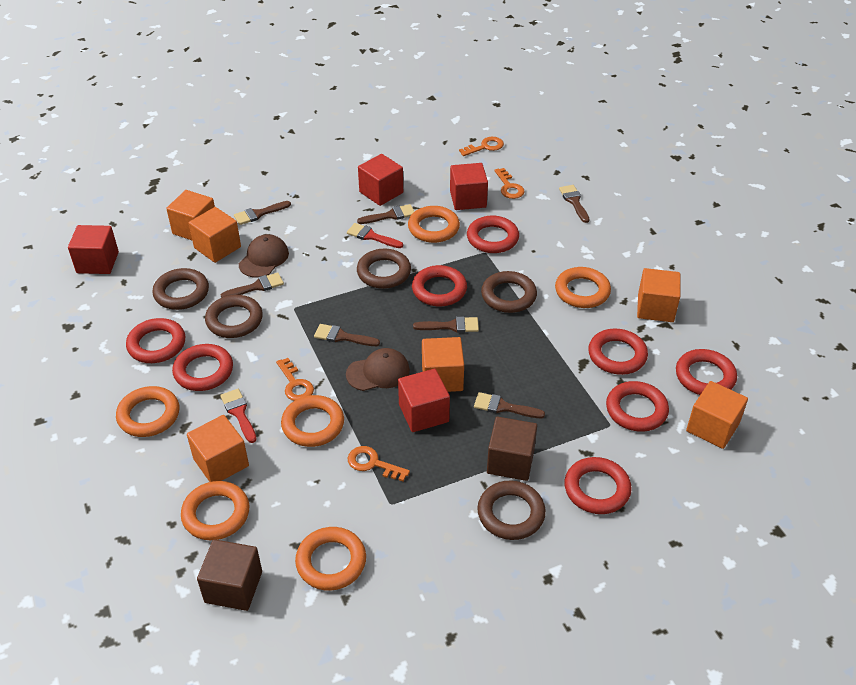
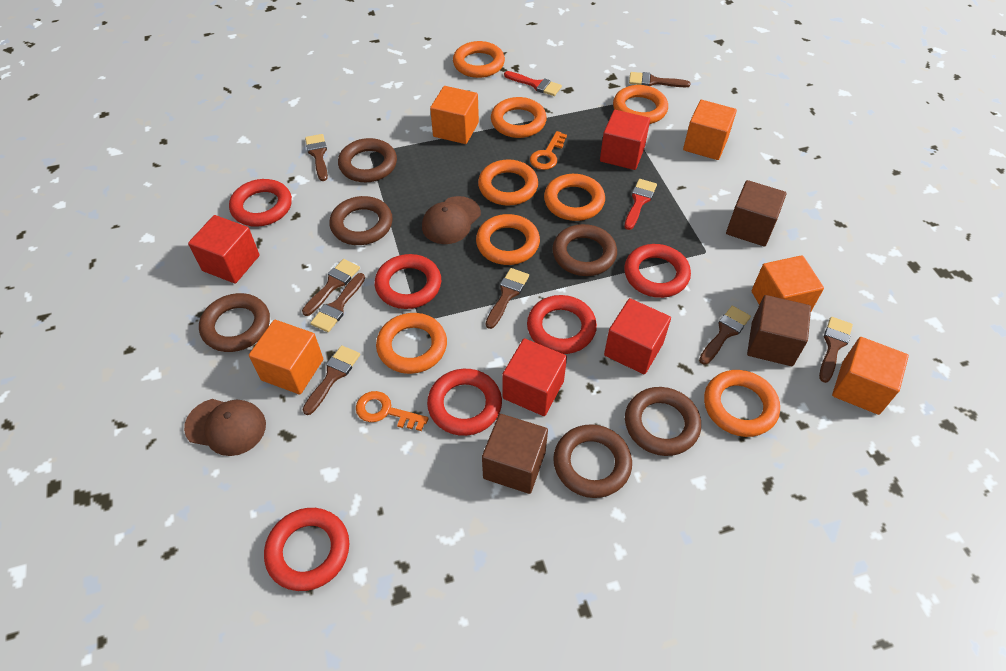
brown brush: 7 -> 8
brown cube: 2 -> 3
brown ring: 5 -> 6
orange cube: 6 -> 5
orange key: 4 -> 2
orange ring: 6 -> 8
red ring: 8 -> 6

